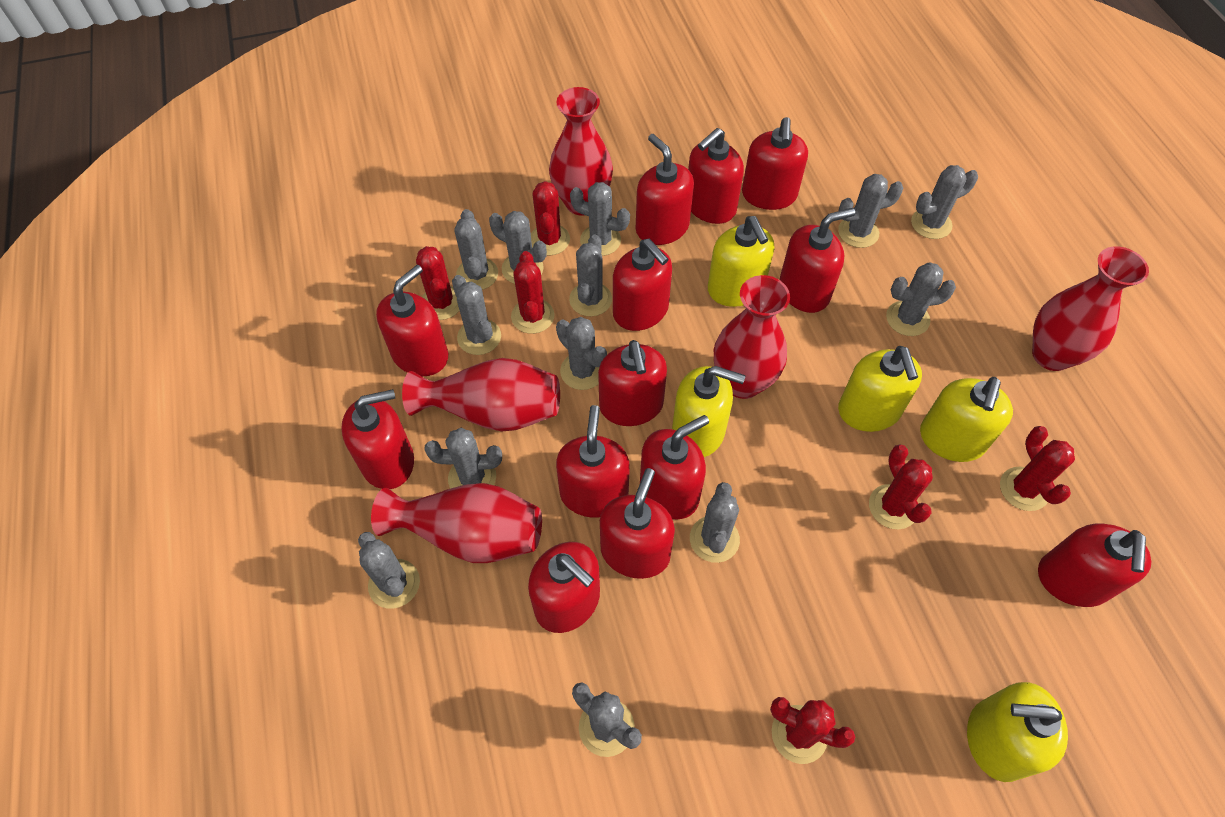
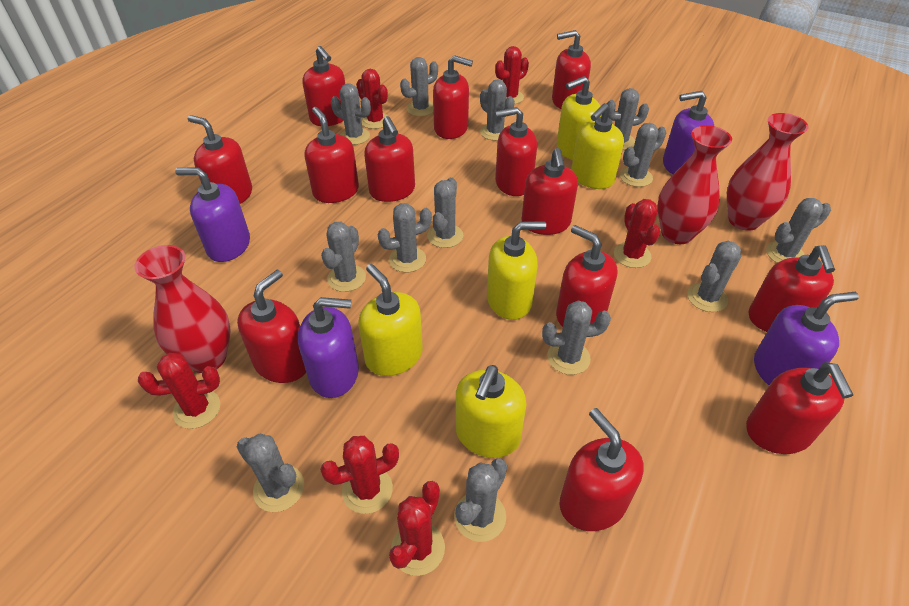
purple soap dispenser: 0 -> 4
red vase: 5 -> 3

